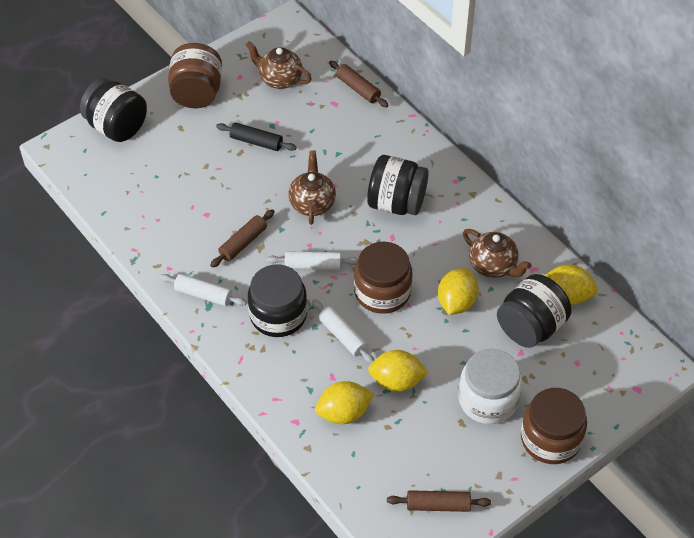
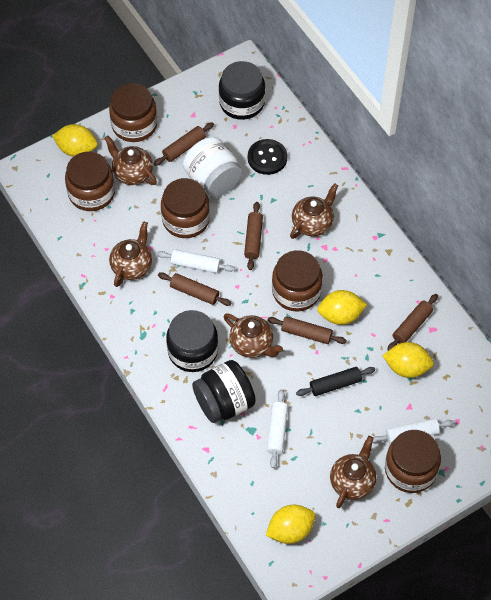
black button: 0 -> 1
black jar: 4 -> 3
brown jar: 3 -> 5
brown rolling pin: 3 -> 5
brown teapot: 3 -> 5

